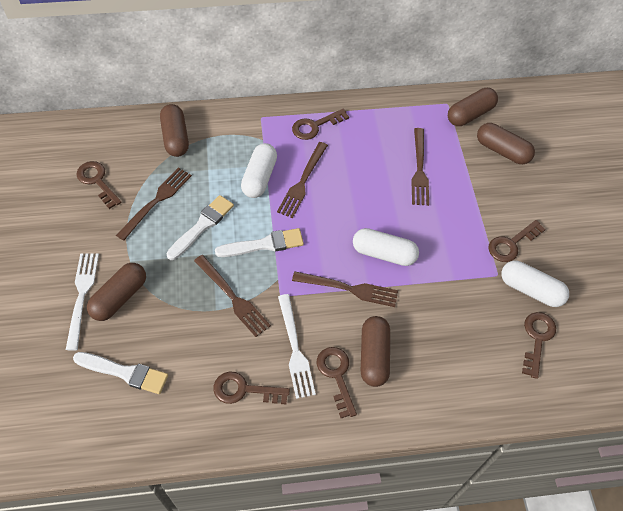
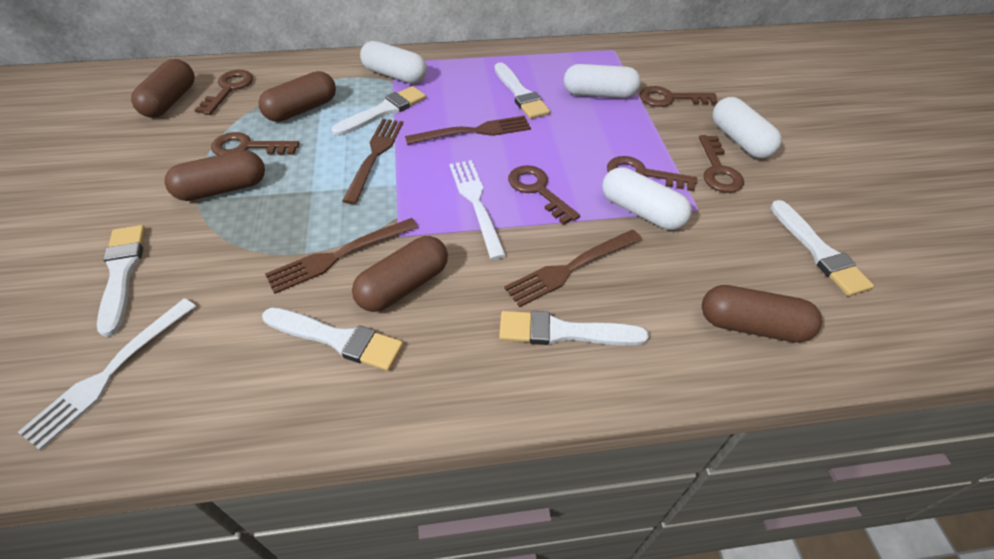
brown fork: 5 -> 4
white brush: 3 -> 6
white capsule: 3 -> 4

